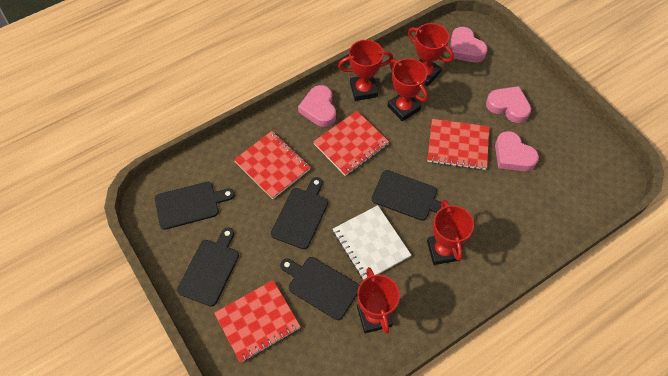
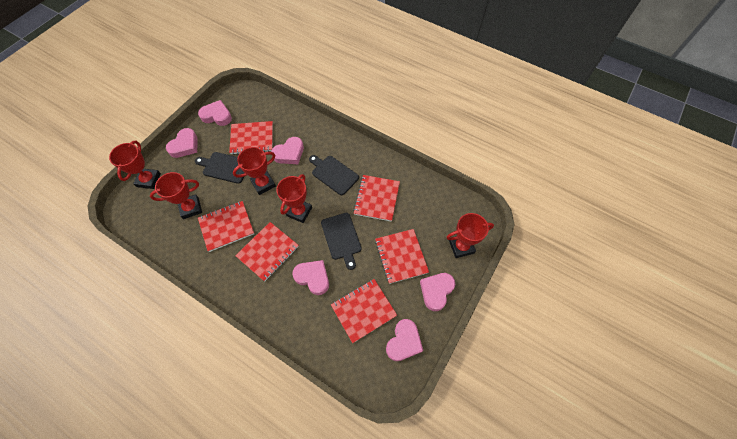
black cutting board: 5 -> 3
pink heart: 4 -> 6
red notebook: 4 -> 6
white notebook: 1 -> 0

